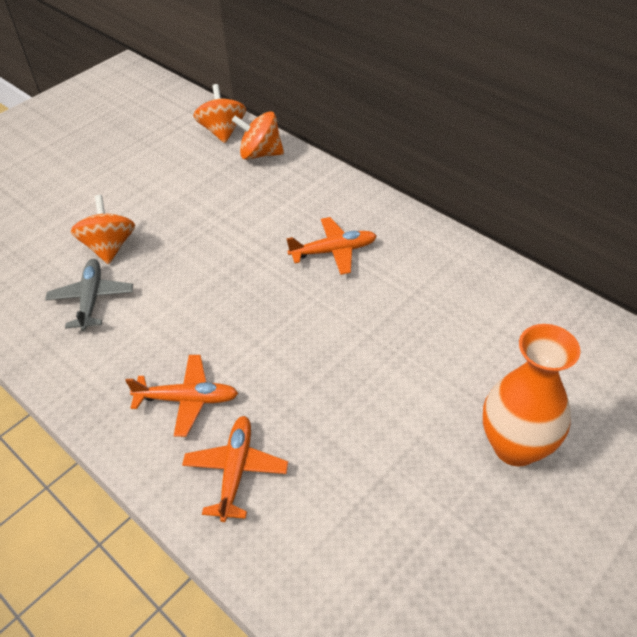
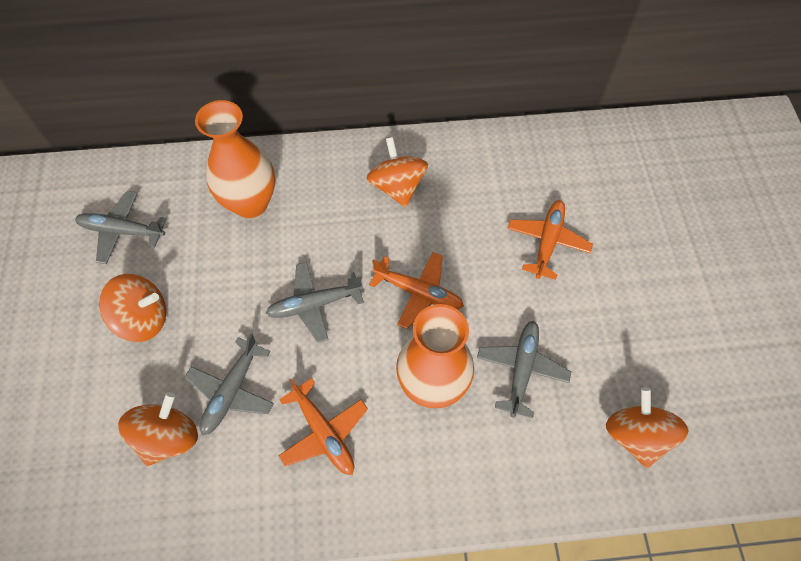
grey plane: 1 -> 4
orange spinning top: 3 -> 4
orange vase: 1 -> 2

